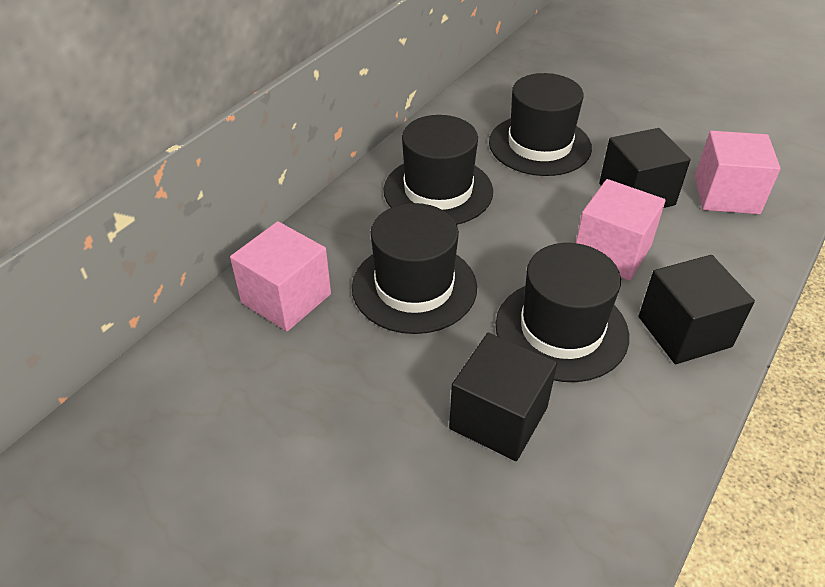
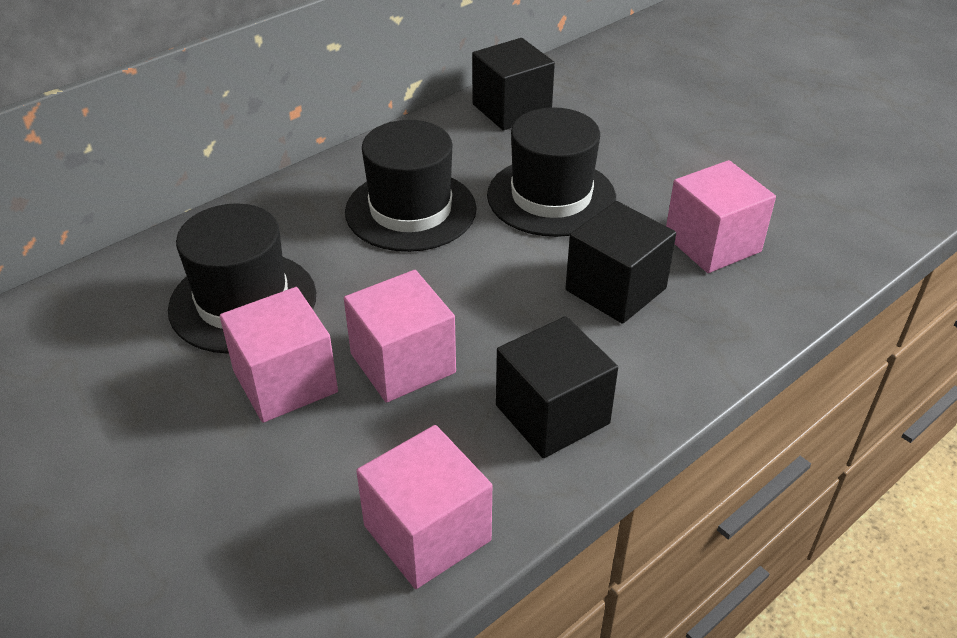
black hat: 4 -> 3
pink cube: 3 -> 4

